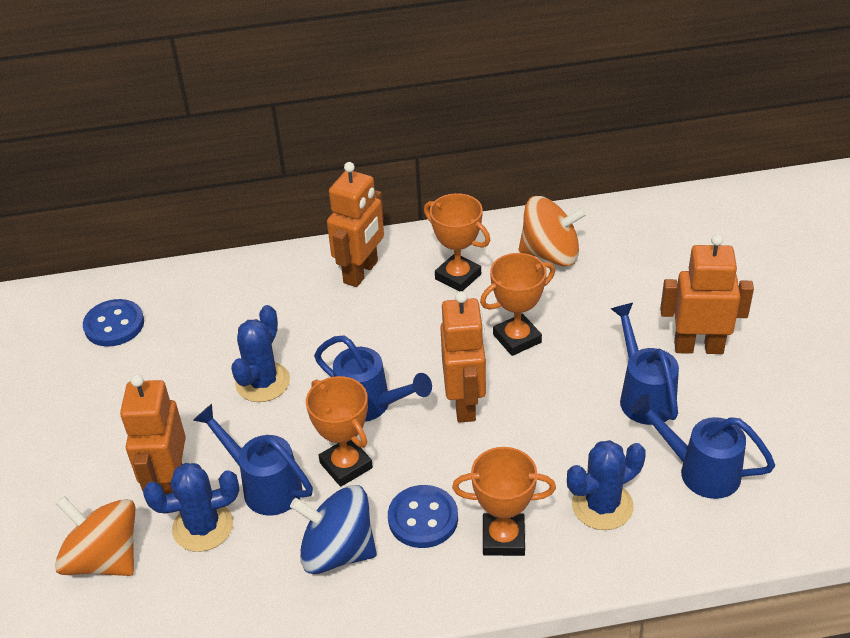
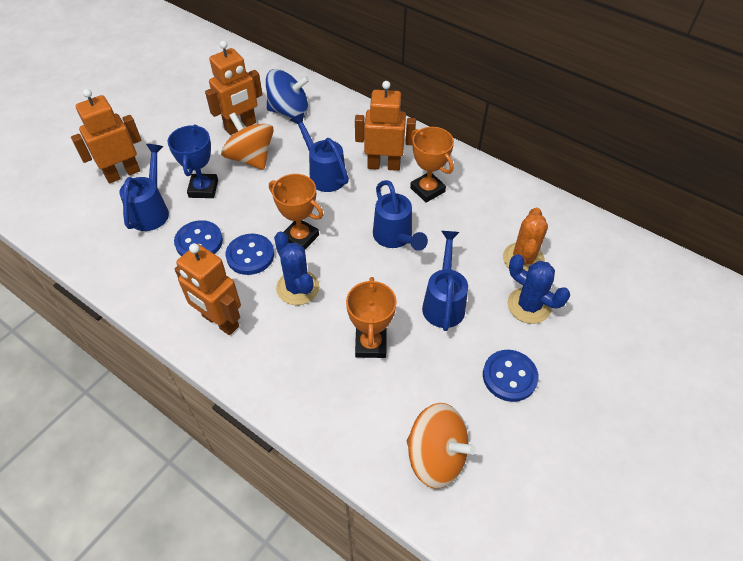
blue button: 2 -> 3
blue cactus: 3 -> 2
blue trophy: 0 -> 1
orange cactus: 0 -> 1
orange trophy: 4 -> 3

